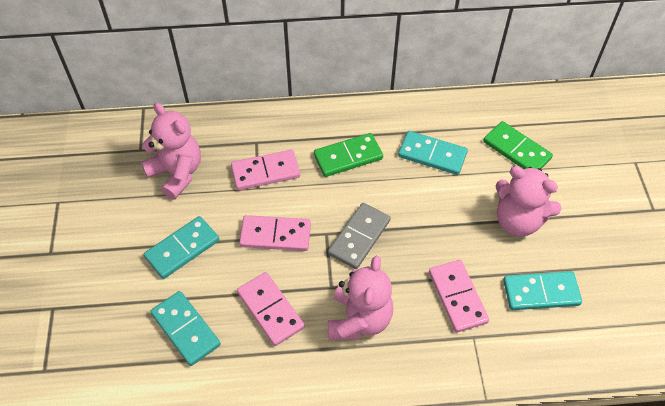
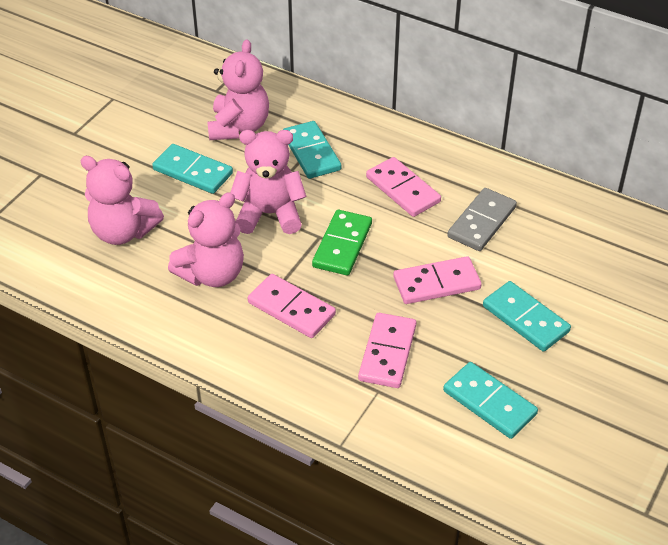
green domino: 2 -> 1
pink teddy bear: 3 -> 4

